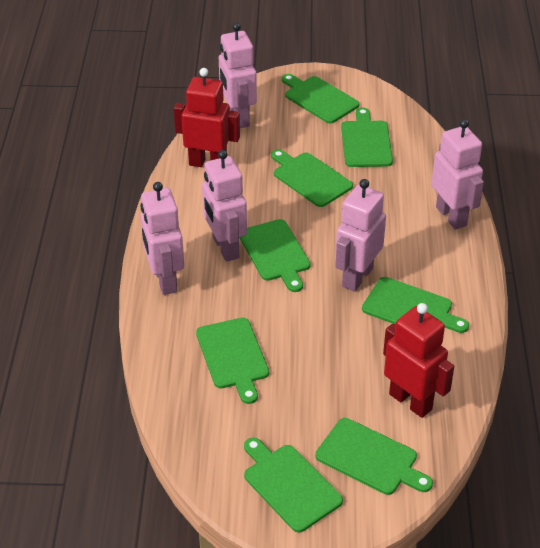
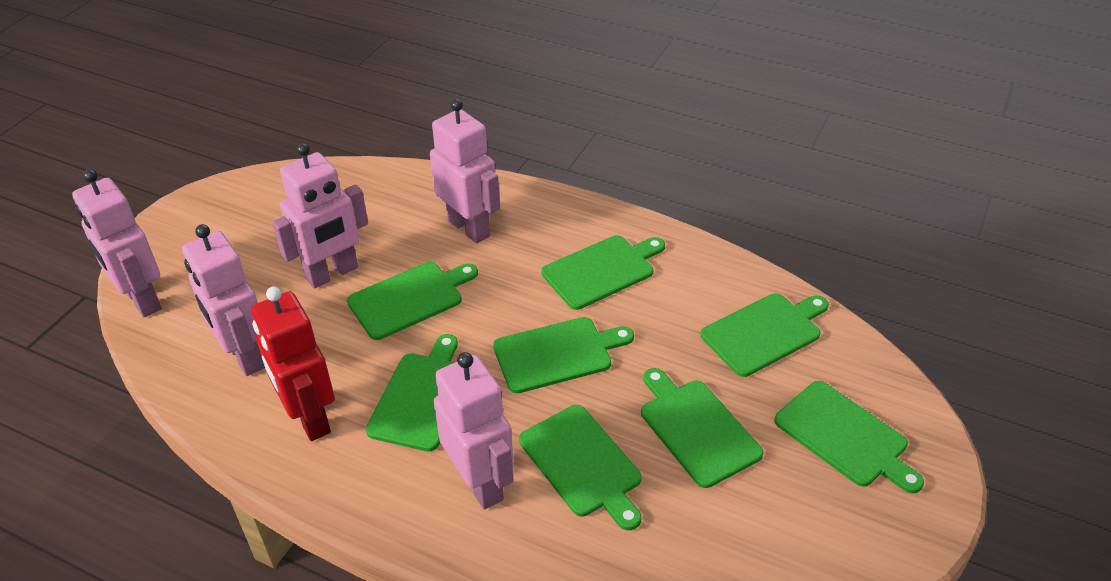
red robot: 2 -> 1

